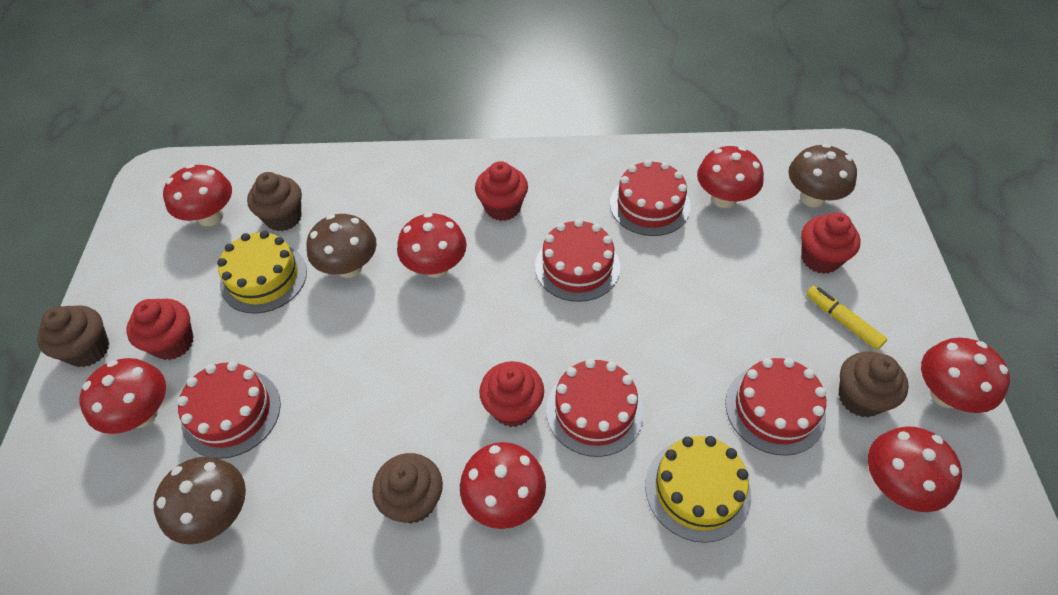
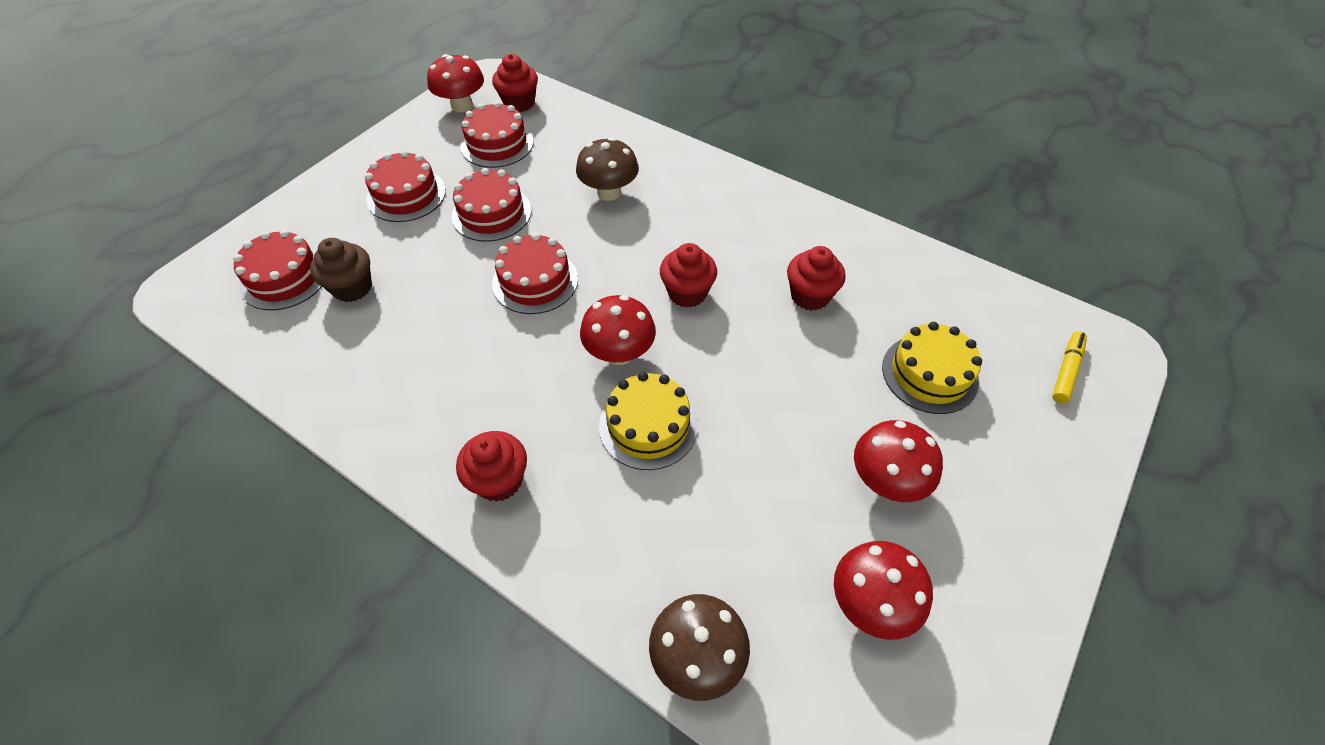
brown cupcake: 4 -> 1
brown mushroom: 3 -> 2
red mushroom: 7 -> 4

